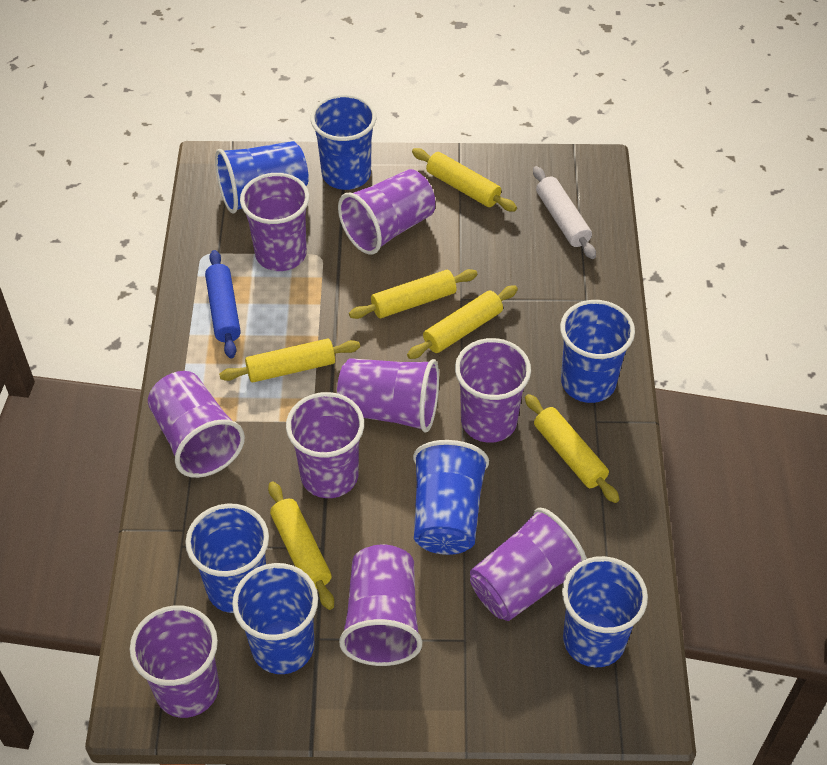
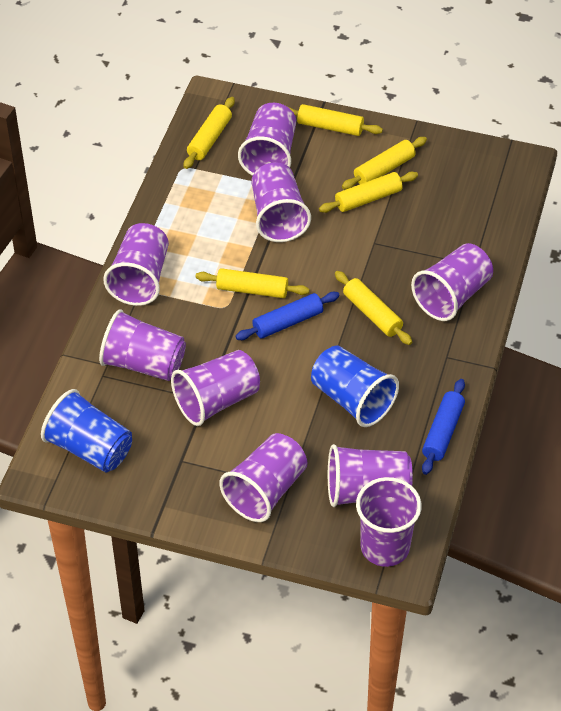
blue cup: 7 -> 2
blue rolling pin: 1 -> 2
white rolling pin: 1 -> 0

